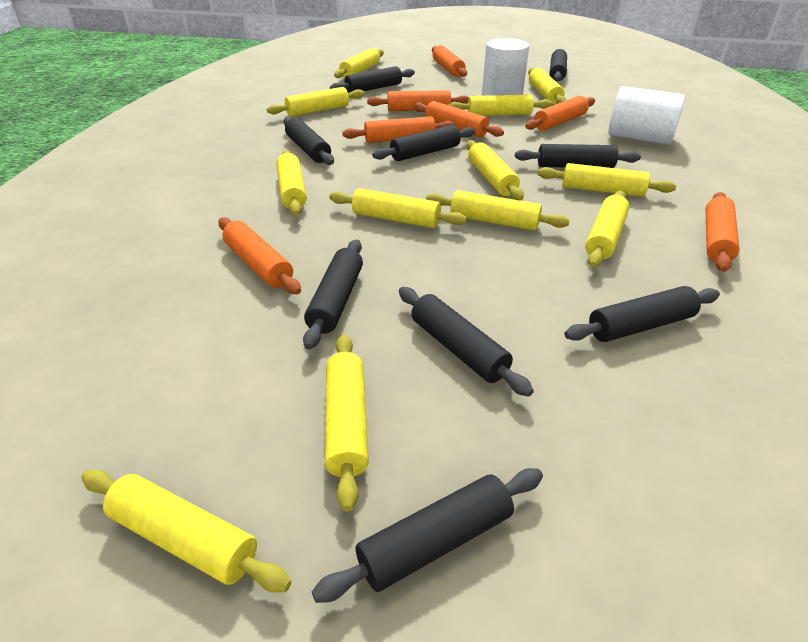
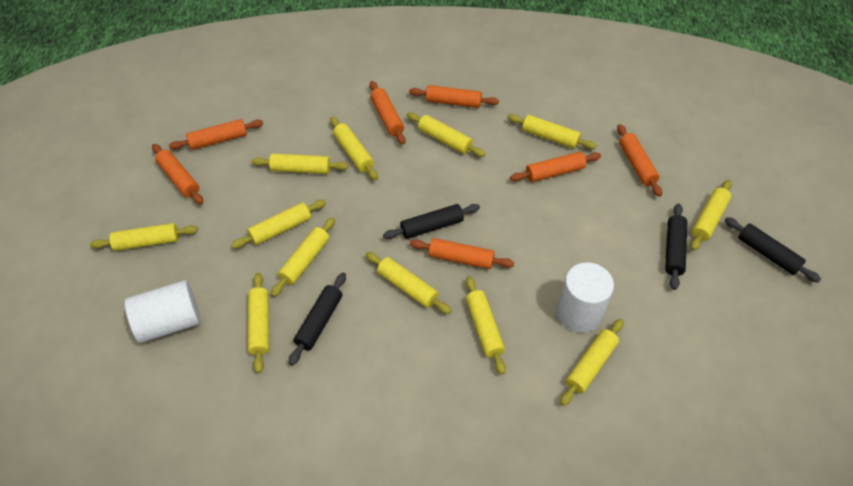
black rolling pin: 9 -> 4

